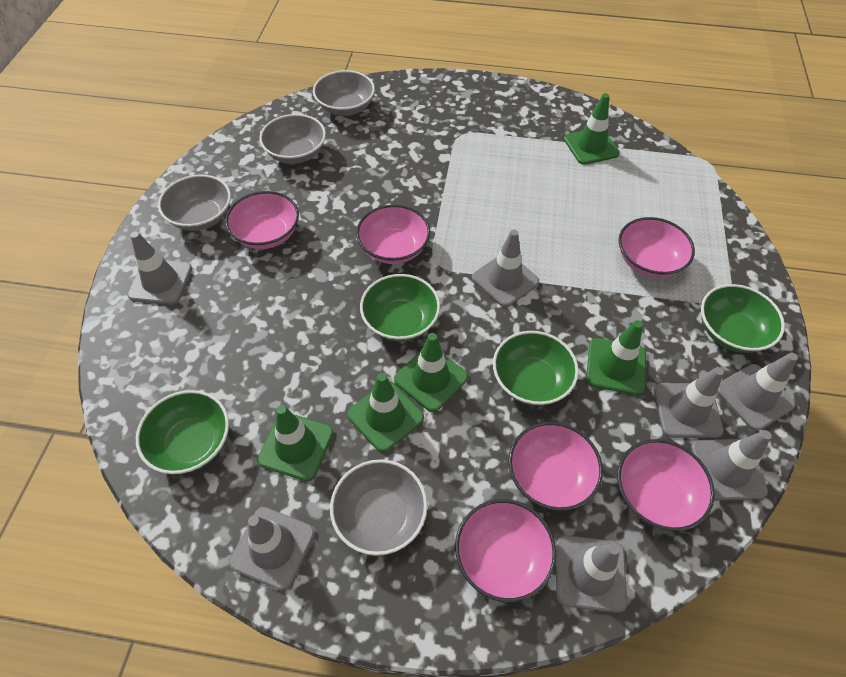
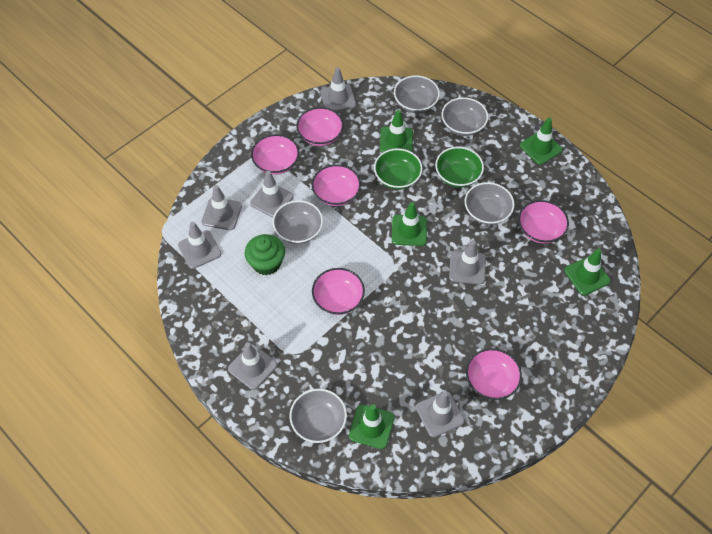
green bowl: 4 -> 2
green cupcake: 0 -> 1
grey bowl: 4 -> 5

